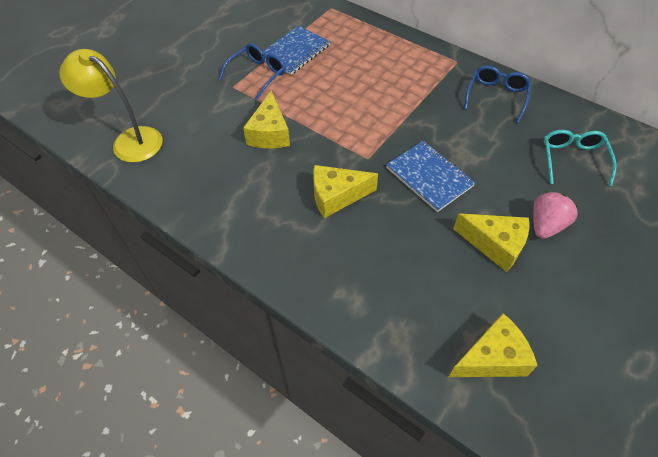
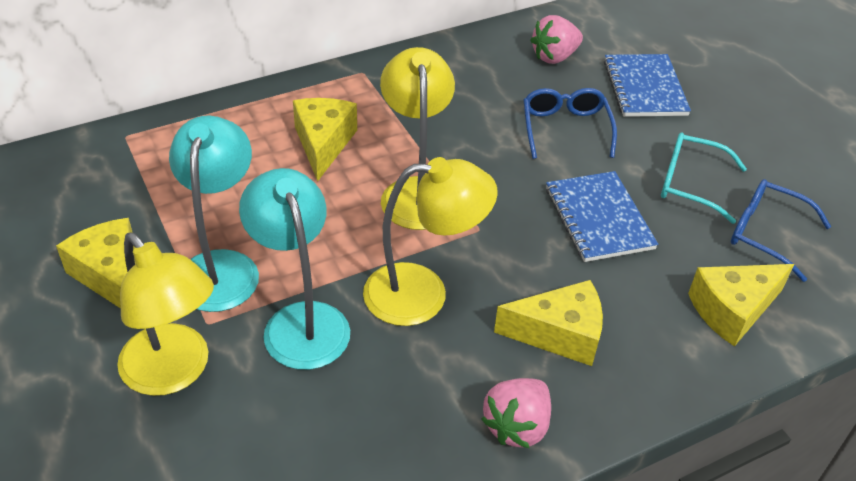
pink strawberry: 1 -> 2
turquoise lamp: 0 -> 2
yellow lamp: 1 -> 3

